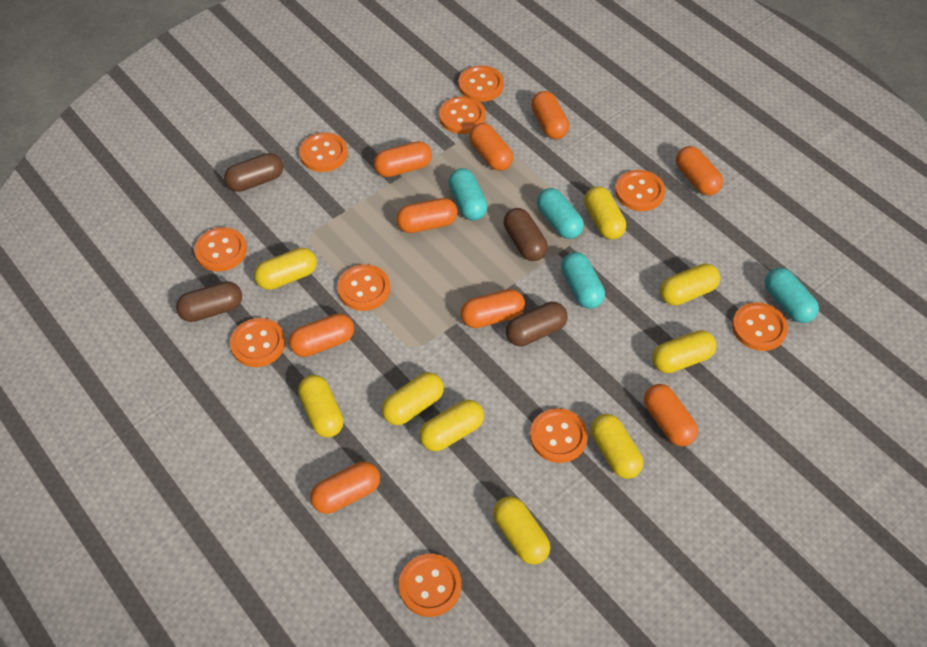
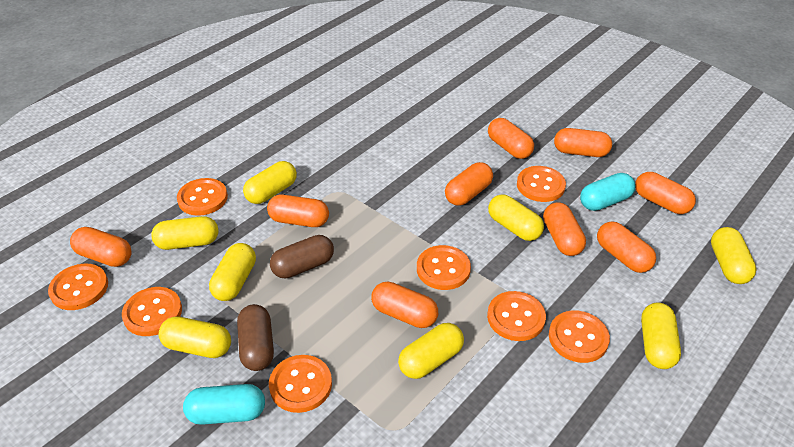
brown capsule: 4 -> 2
orange button: 10 -> 8
turquoise capsule: 4 -> 2
yellow capsule: 9 -> 8

